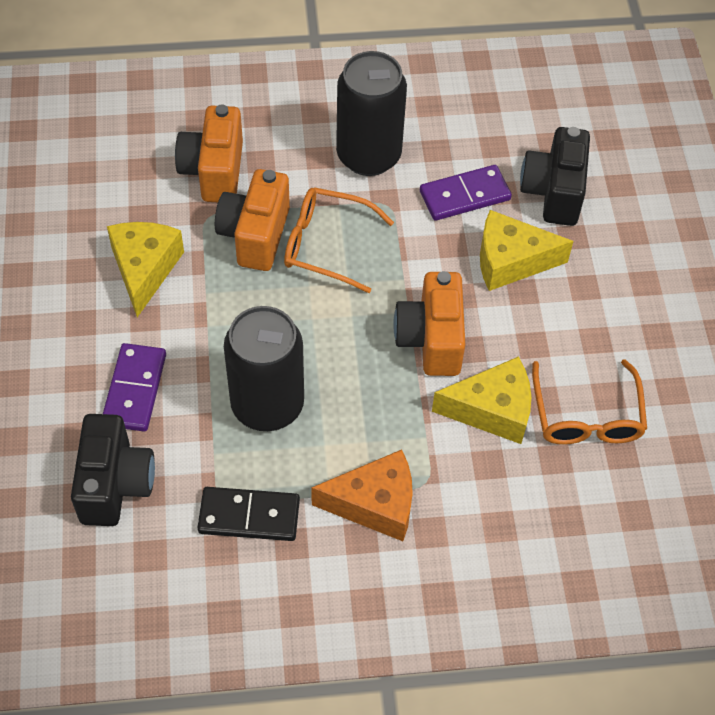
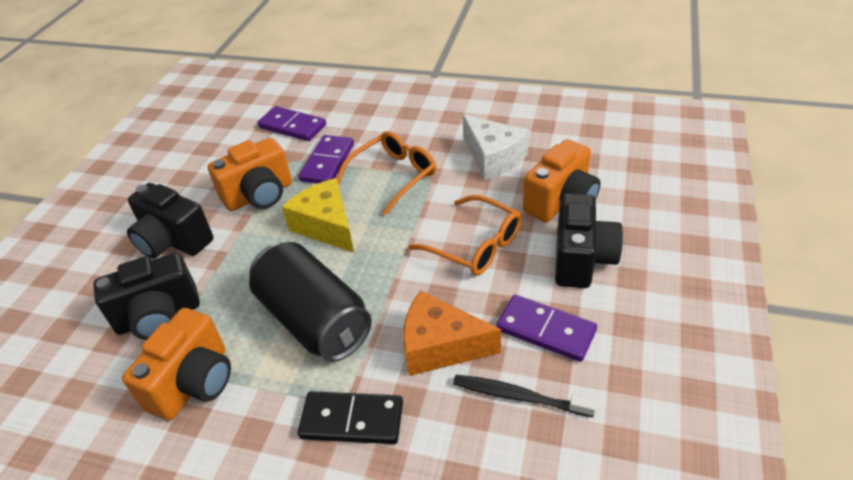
black camera: 2 -> 3
black can: 2 -> 1
black toothbrush: 0 -> 1
purple domino: 2 -> 3
white cheese: 0 -> 1
yellow cheese: 3 -> 1

